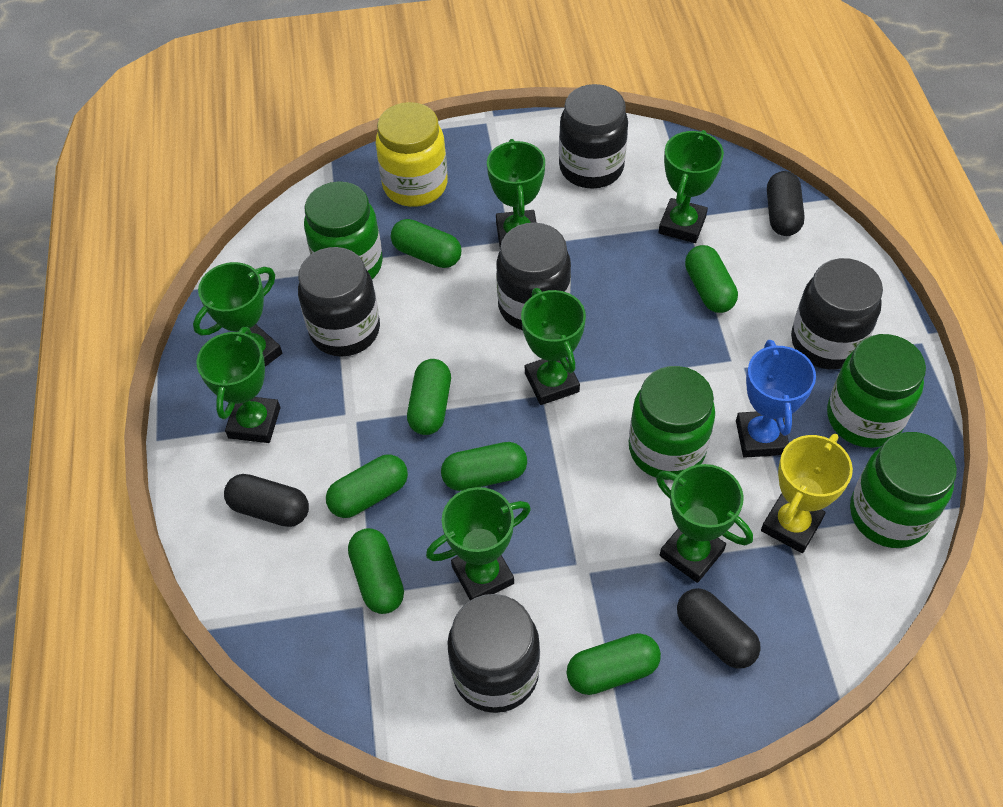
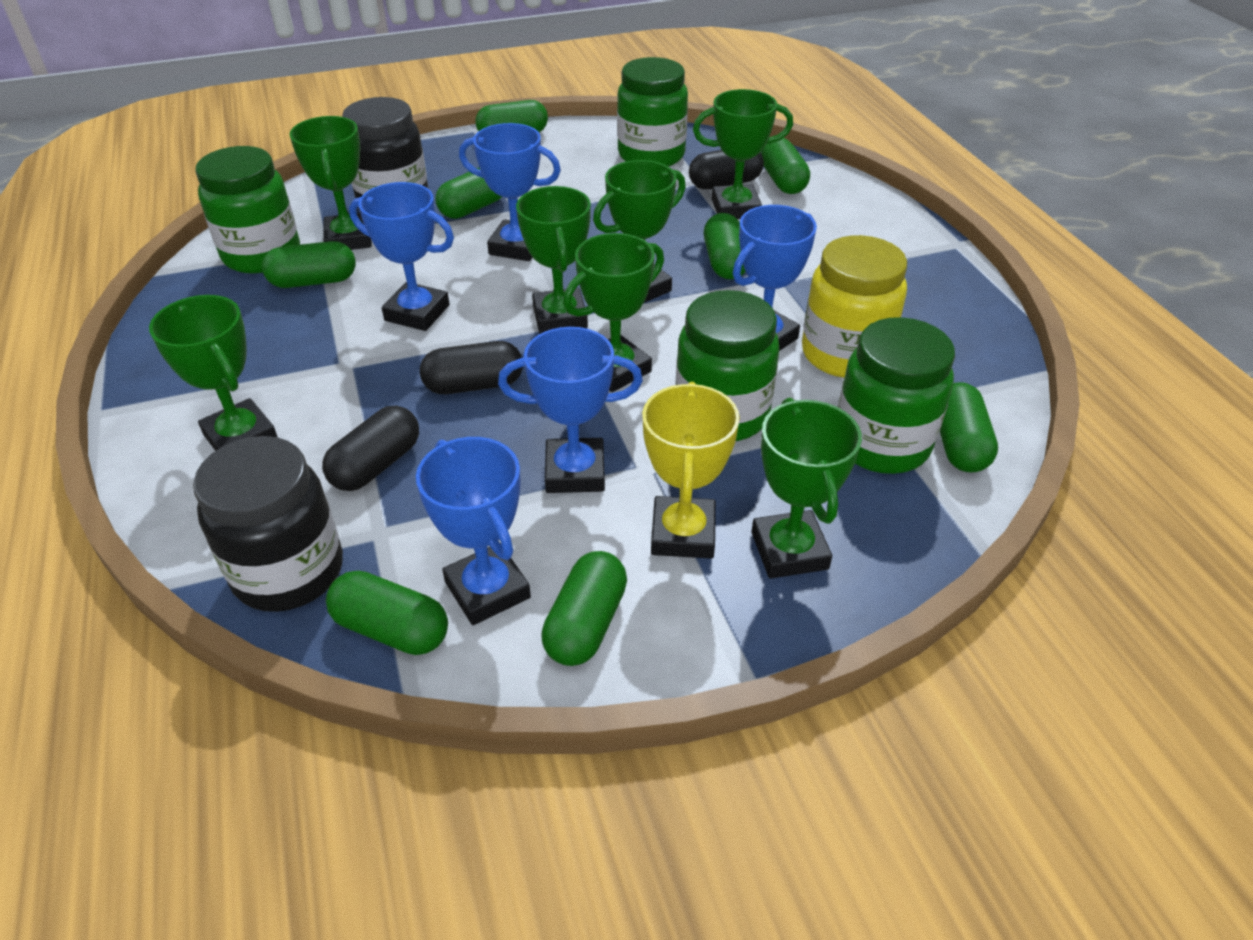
black jar: 5 -> 2
blue trophy: 1 -> 5
green capsule: 7 -> 8

